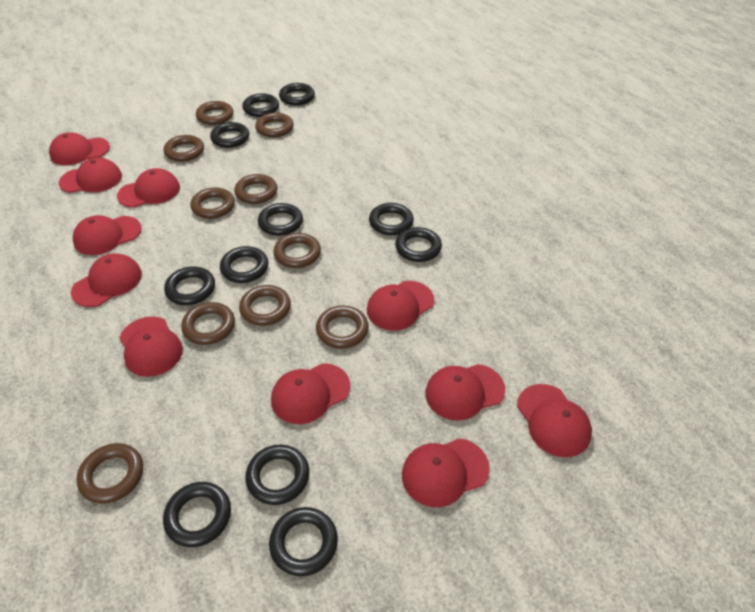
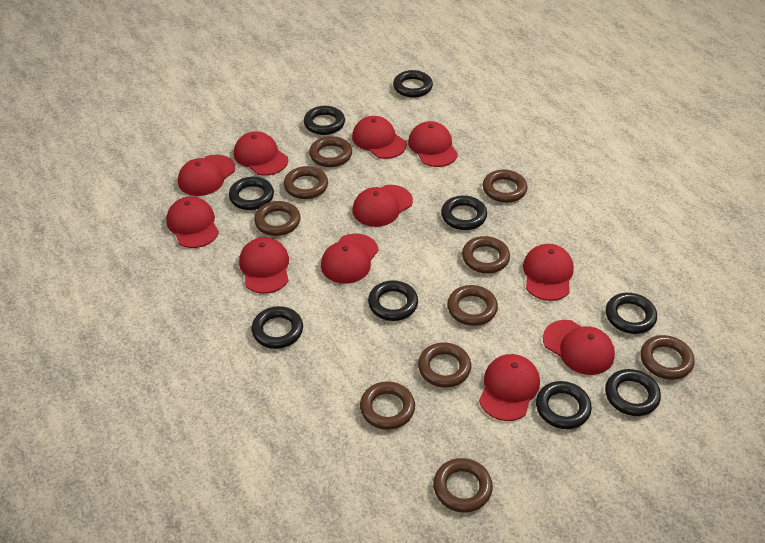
black ring: 11 -> 9

